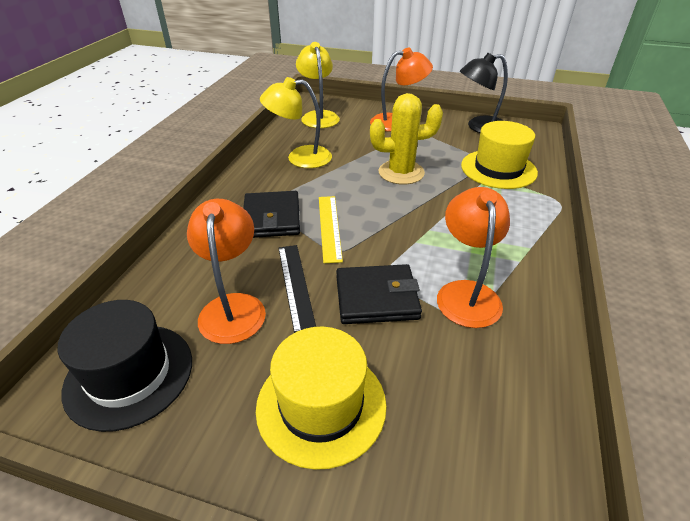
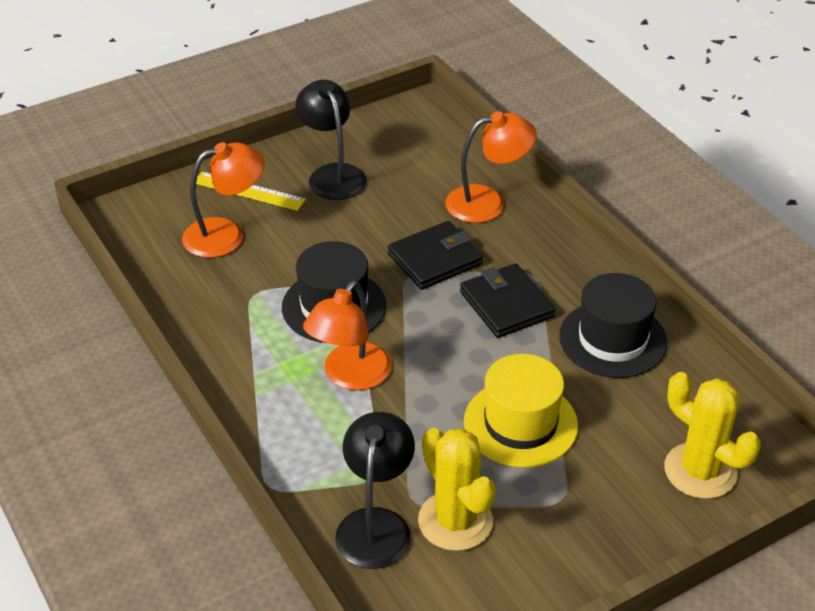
black hat: 1 -> 2
black lamp: 1 -> 2
black ruler: 1 -> 0
yellow cactus: 1 -> 2
yellow hat: 2 -> 1
yellow lamp: 2 -> 0

